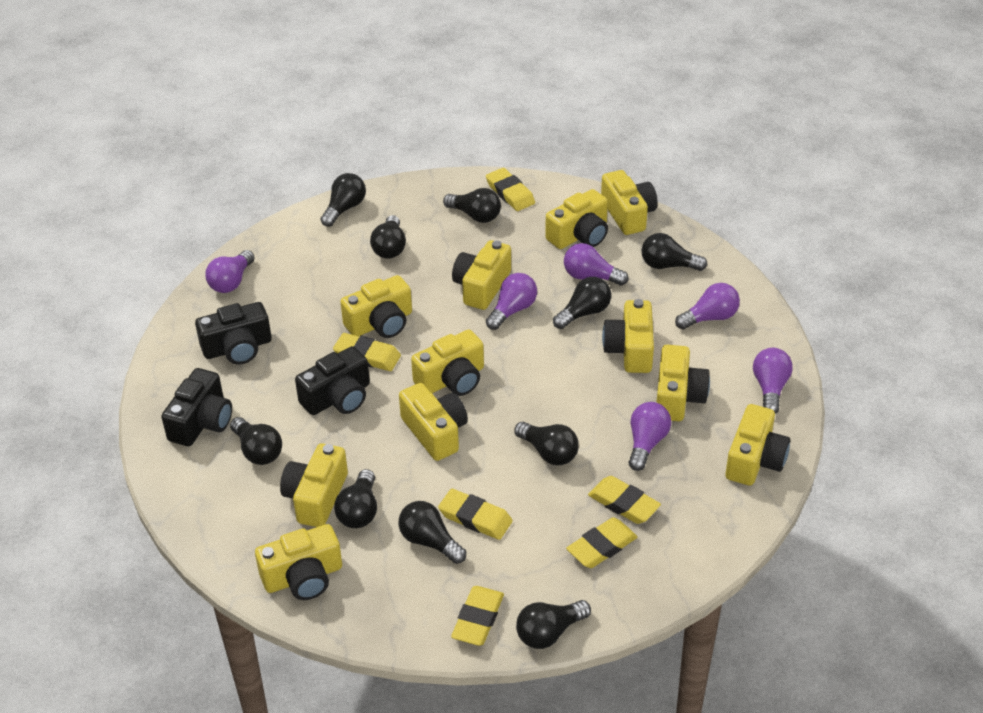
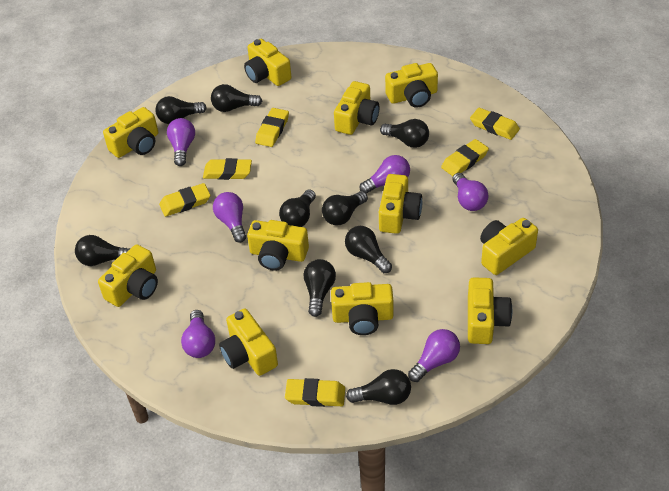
black camera: 3 -> 0
black light bulb: 10 -> 9

